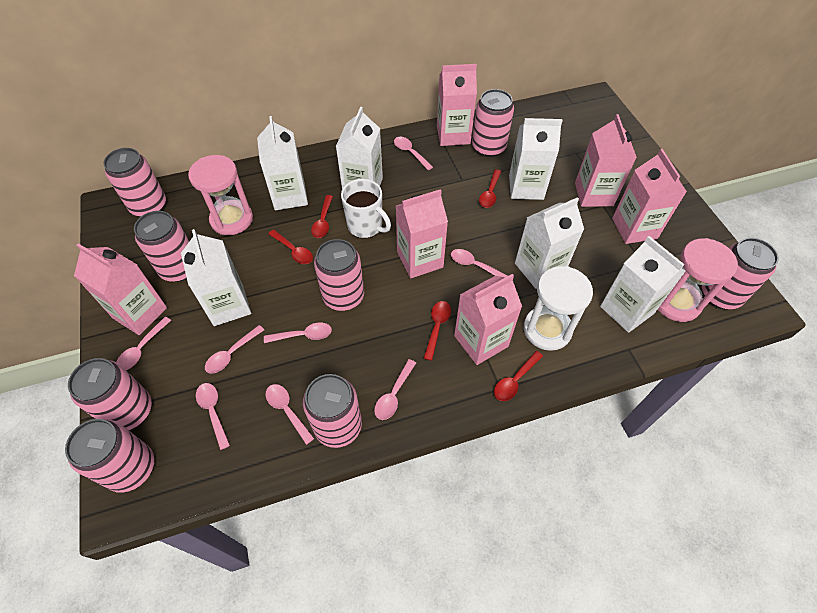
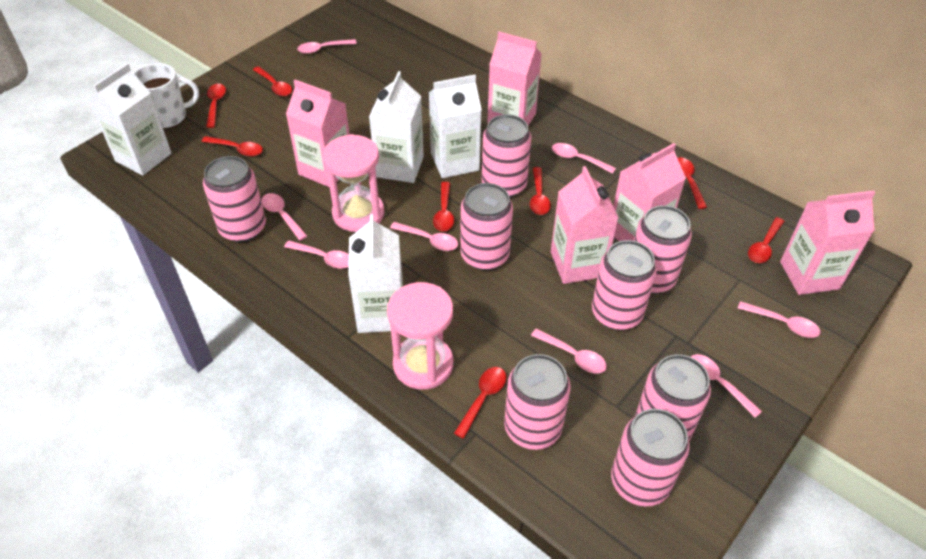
pink carton: 6 -> 5
red spoon: 5 -> 8
white carton: 6 -> 4
white hourglass: 1 -> 0

